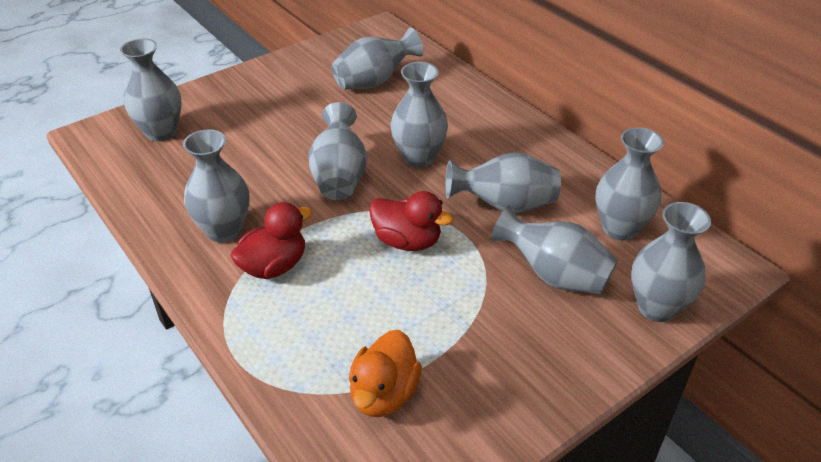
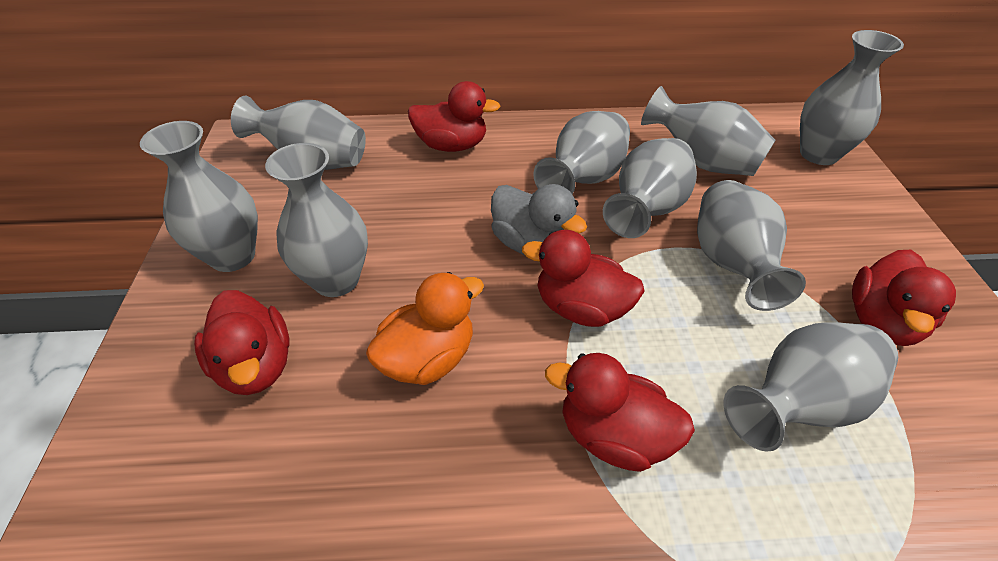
grey duck: 0 -> 1
red duck: 2 -> 5

